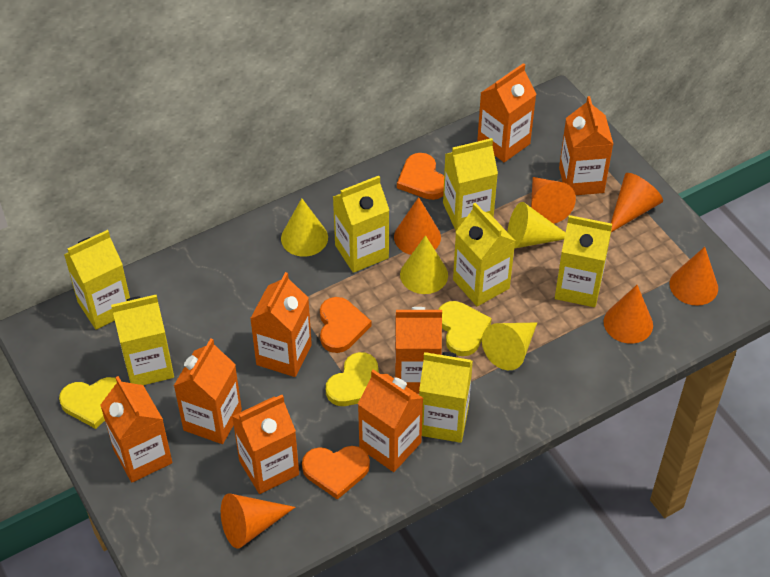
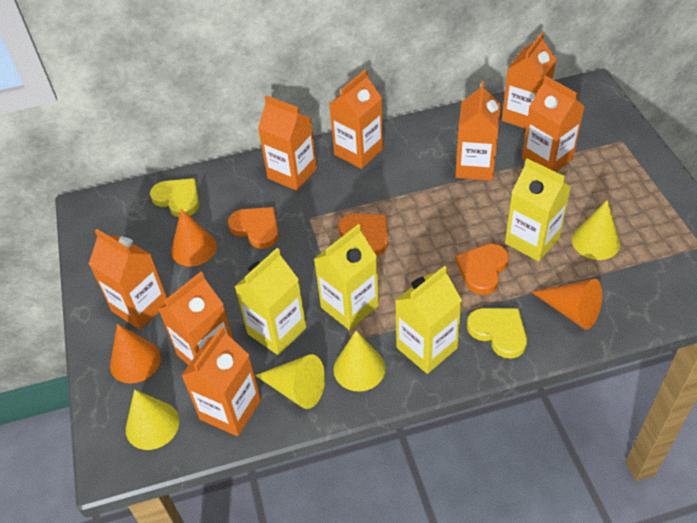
orange cone: 6 -> 3
yellow carton: 7 -> 4
yellow heart: 3 -> 2

